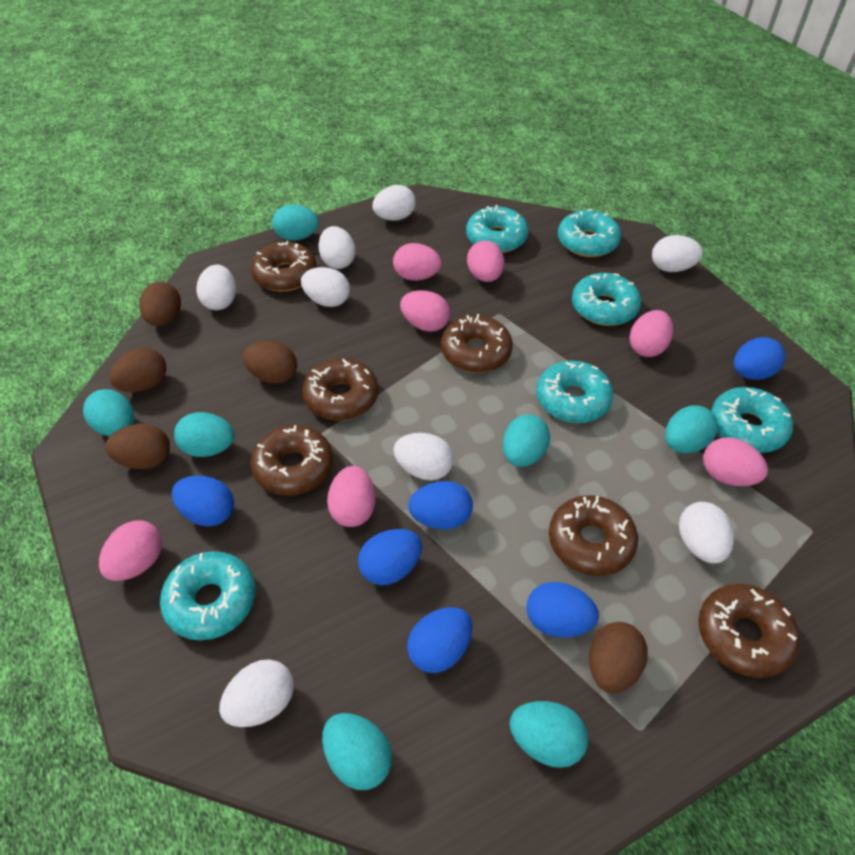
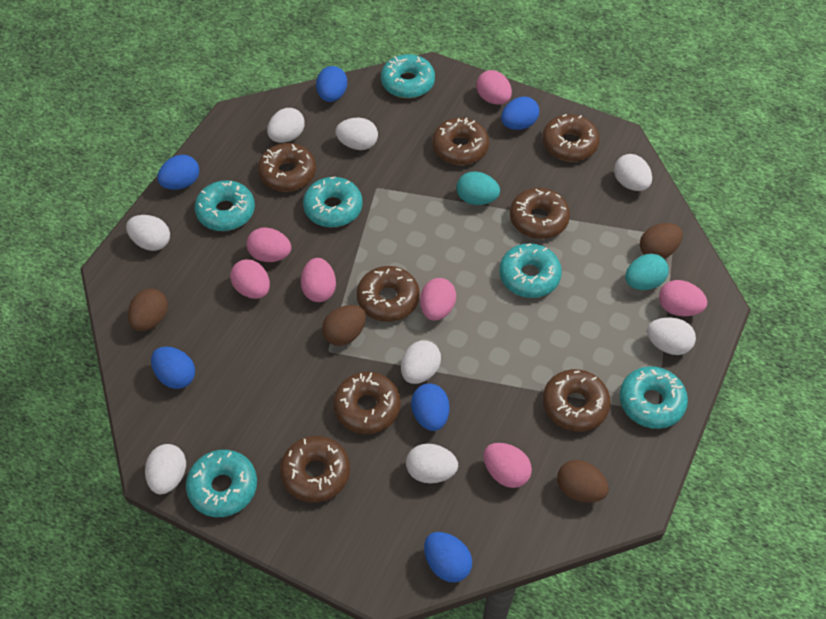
brown donut: 6 -> 8
brown egg: 5 -> 4
turquoise egg: 7 -> 2

